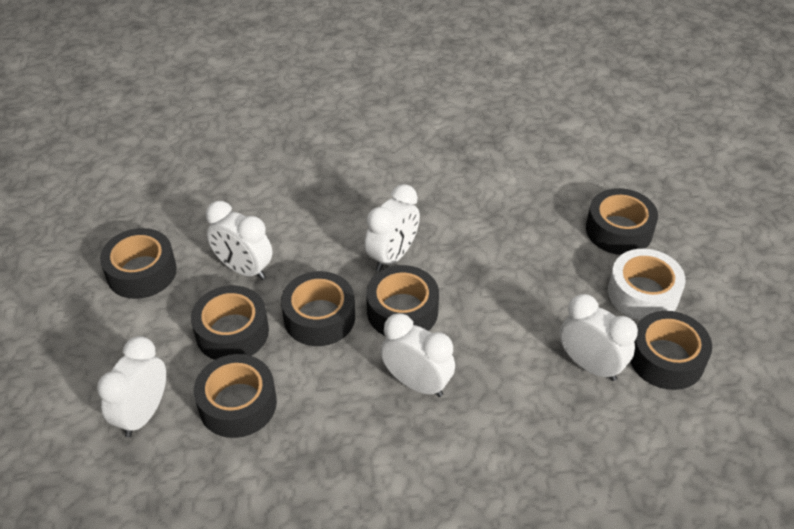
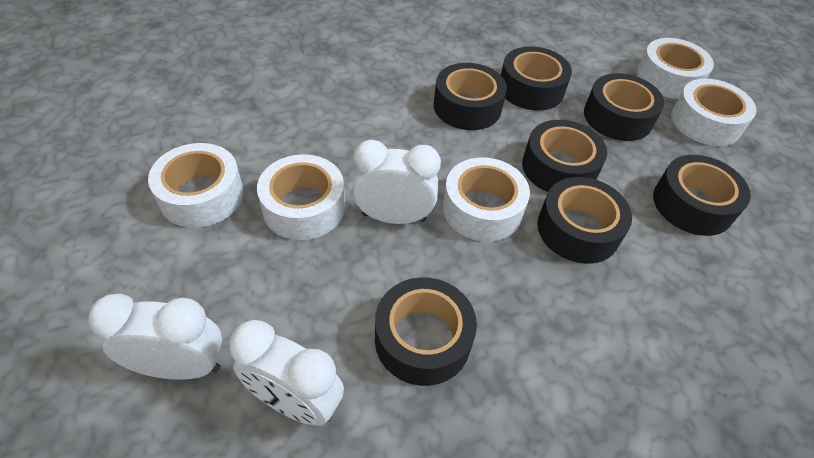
white clock: 5 -> 3
white tape: 1 -> 5

